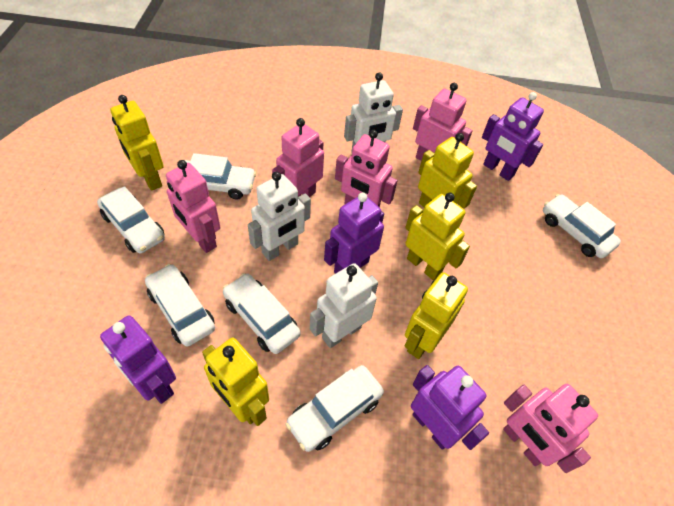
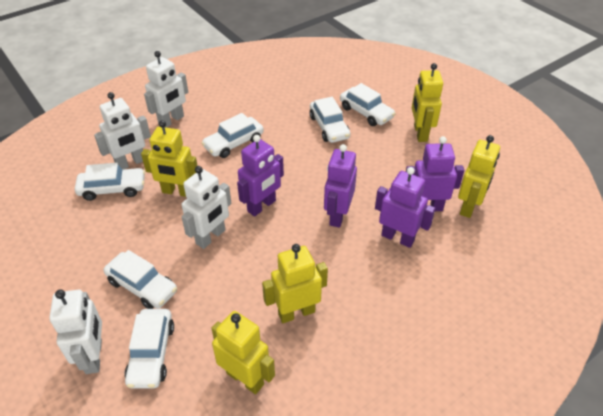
pink robot: 5 -> 0
white robot: 3 -> 4

